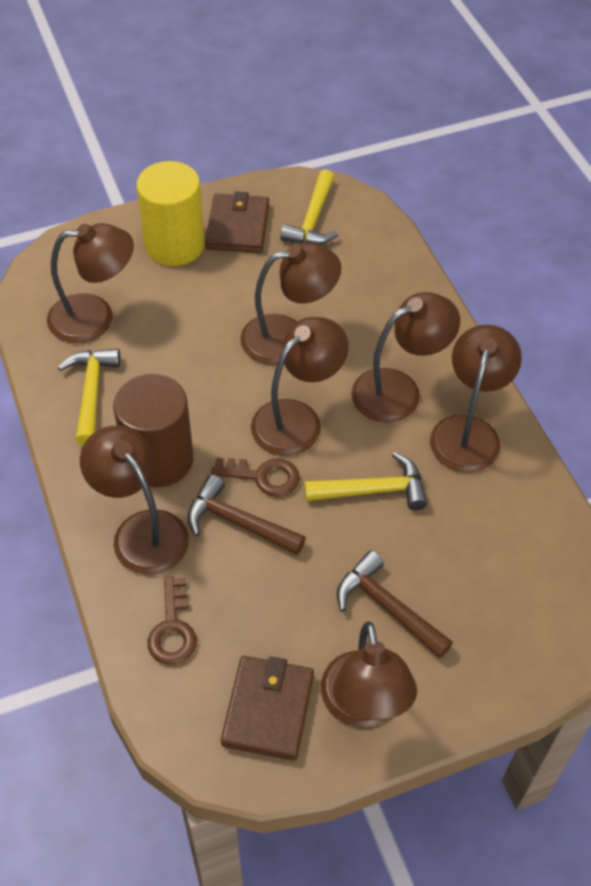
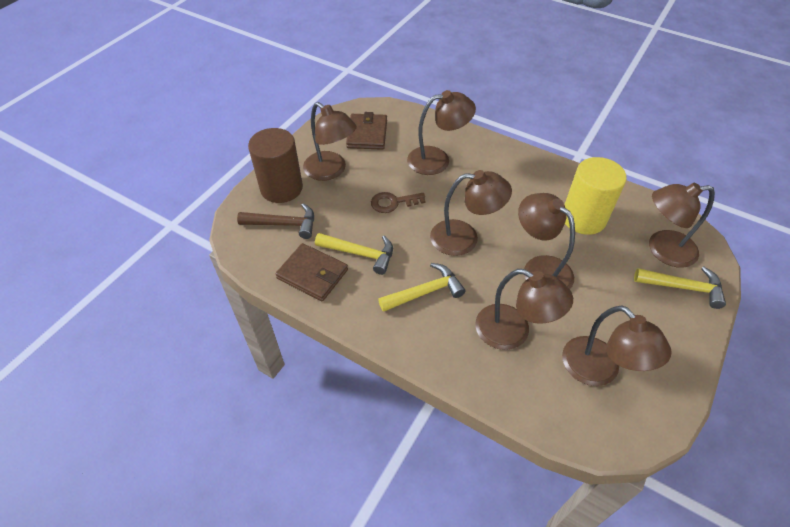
brown hammer: 2 -> 1
brown key: 2 -> 1

